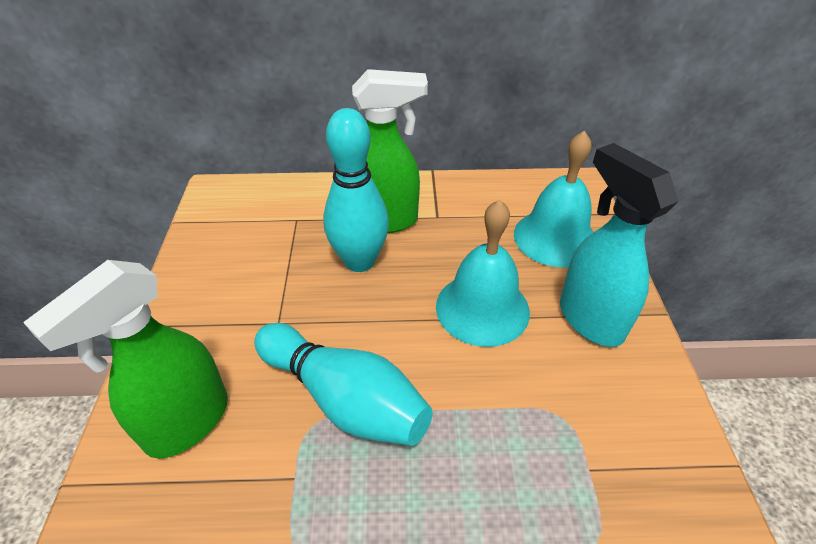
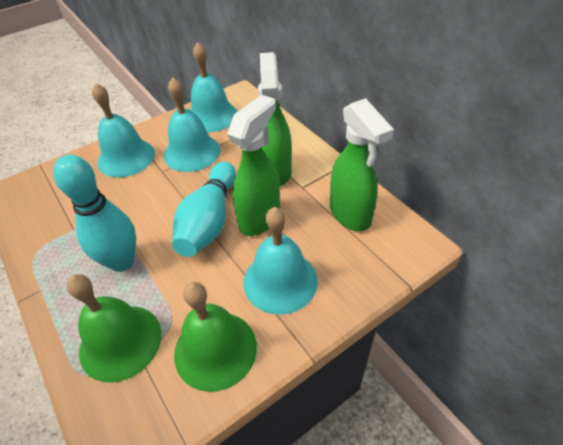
green bell: 0 -> 2
green spray bottle: 2 -> 3
turquoise bell: 2 -> 4
turquoise spray bottle: 1 -> 0

